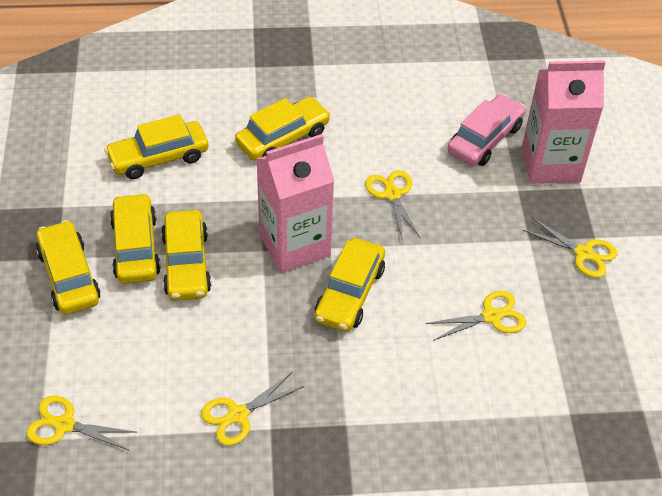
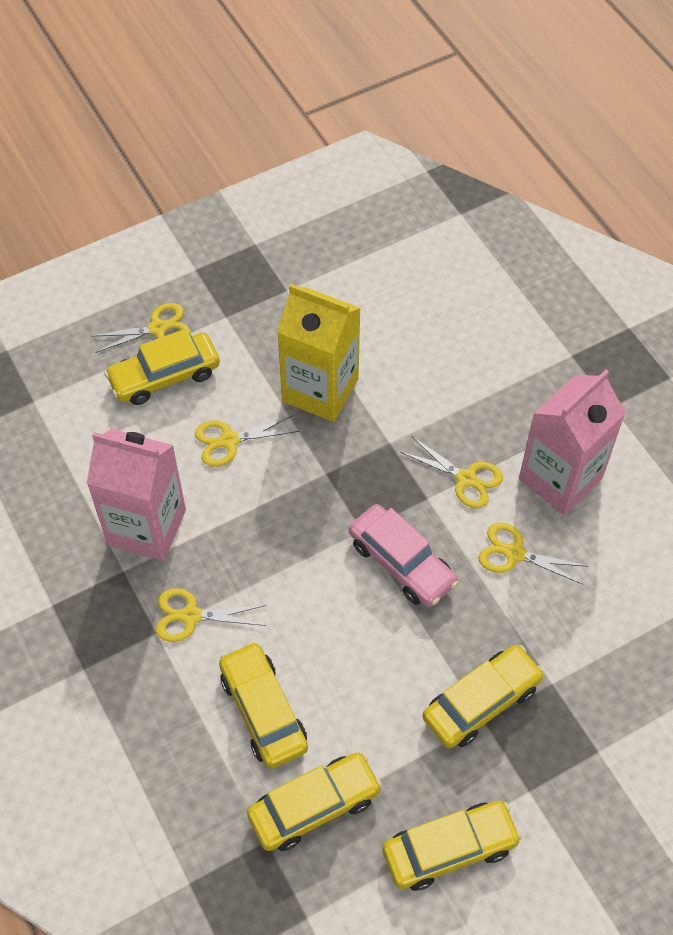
yellow car: 6 -> 5
yellow carton: 0 -> 1

